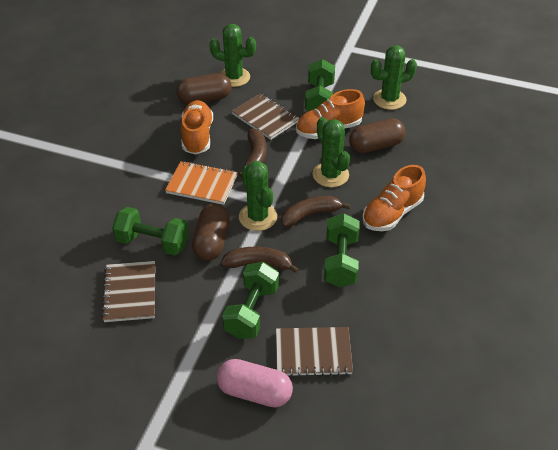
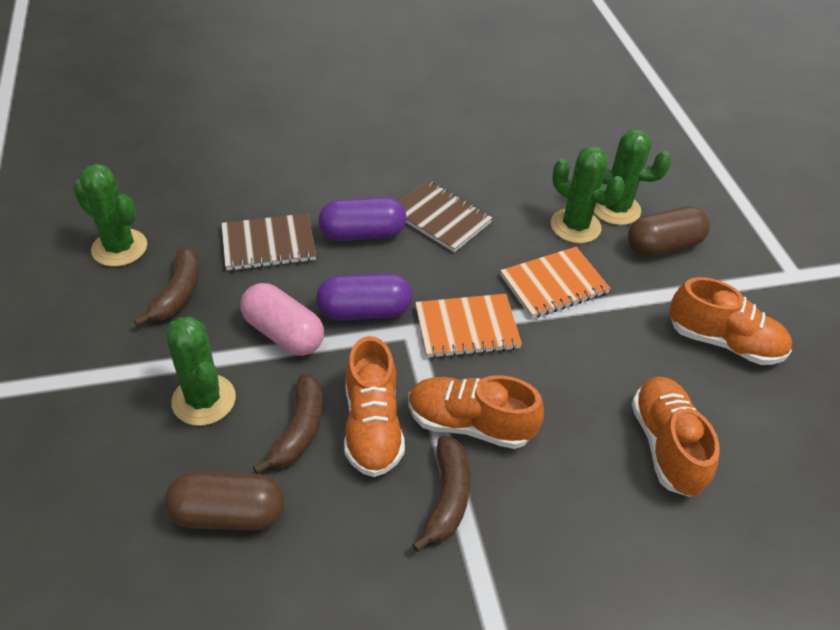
brown capsule: 3 -> 2
brown notebook: 3 -> 2
green dumbbell: 4 -> 0
orange notebook: 1 -> 2
orange shoe: 3 -> 4
purple capsule: 0 -> 2

